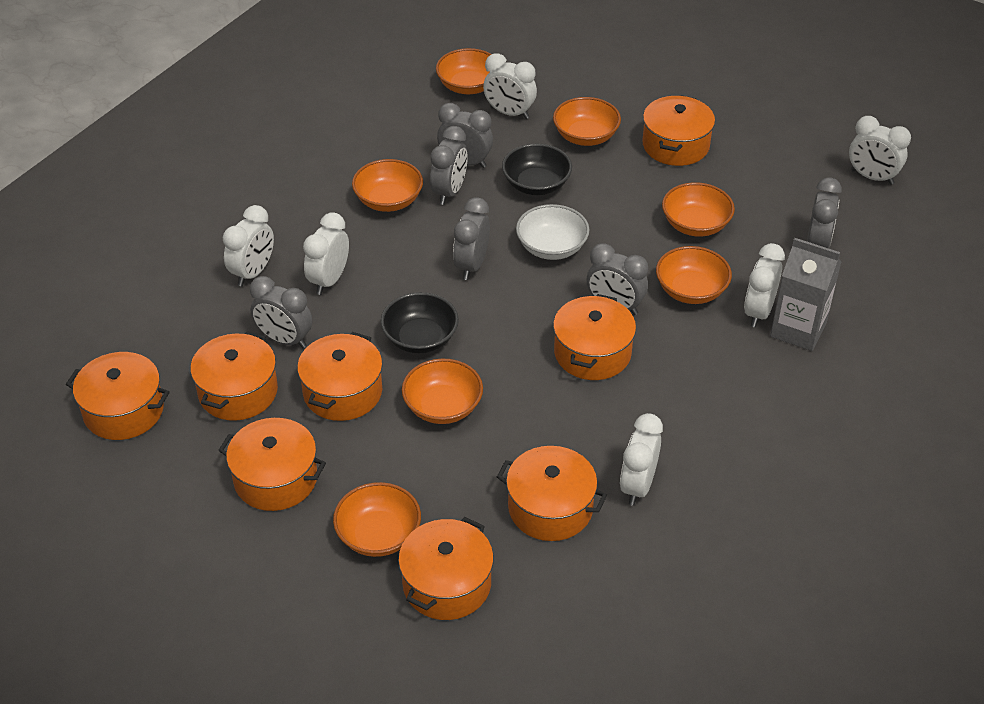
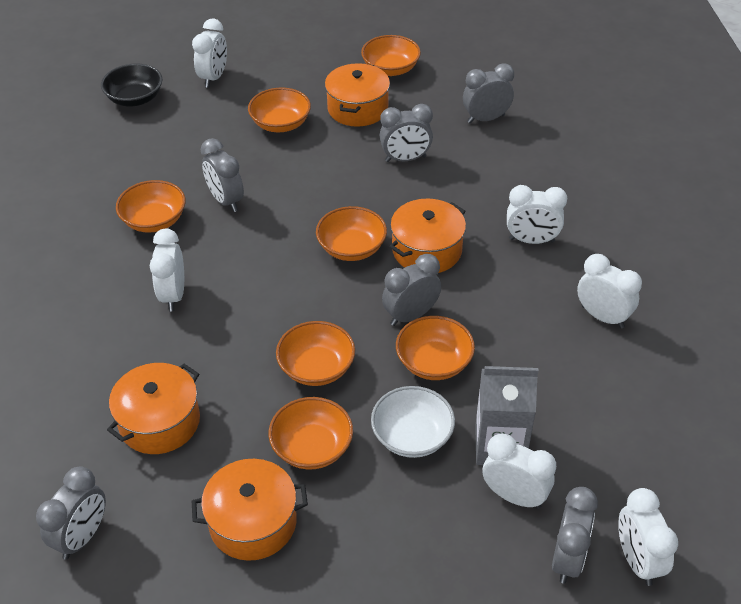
black bowl: 2 -> 1
orange pot: 8 -> 4

